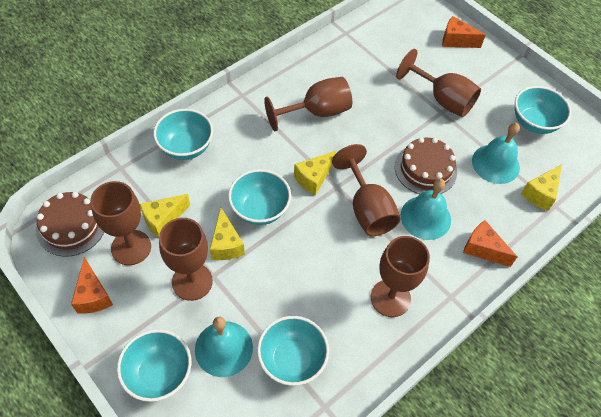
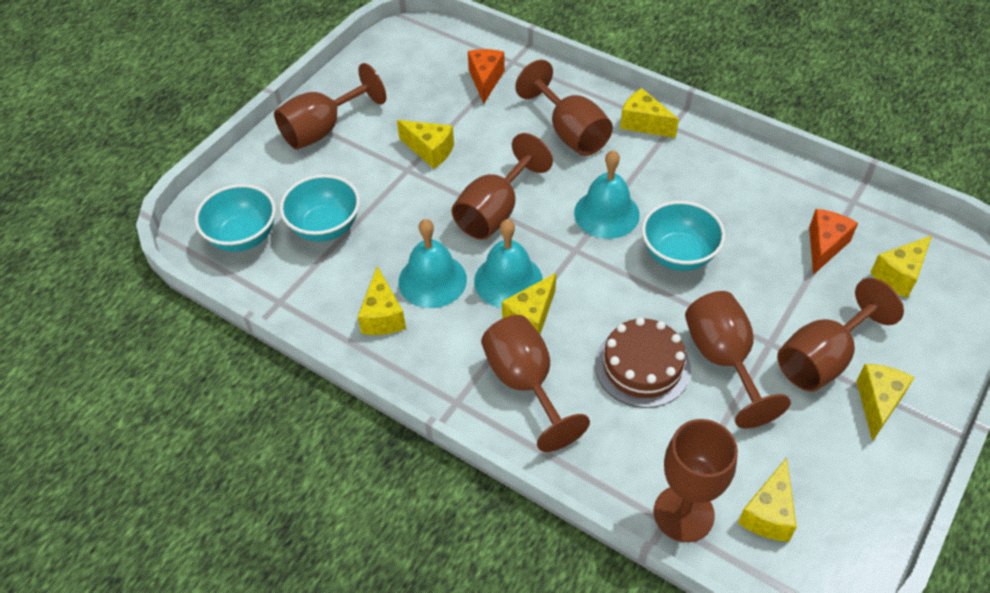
brown cake: 2 -> 1
brown goblet: 6 -> 7
orange cheese: 3 -> 2
turquoise bowl: 5 -> 3
yellow cheese: 4 -> 7

